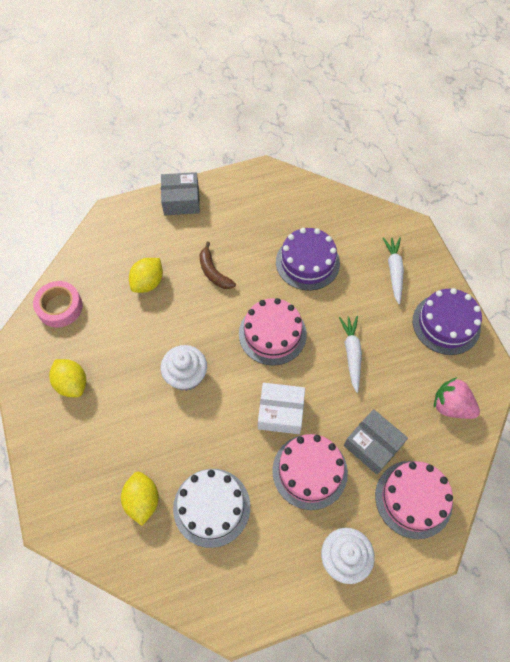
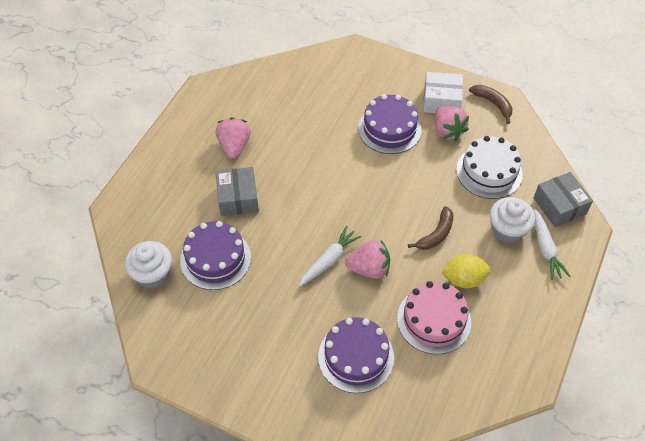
brown banana: 1 -> 2
pink cake: 3 -> 1
pink strawberry: 1 -> 3
pink tape: 1 -> 0
purple cake: 2 -> 3
yellow lemon: 3 -> 1

